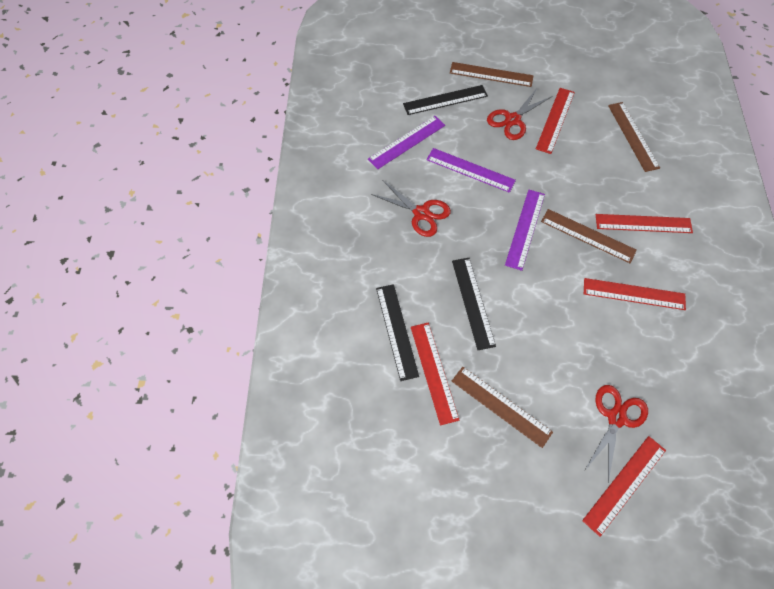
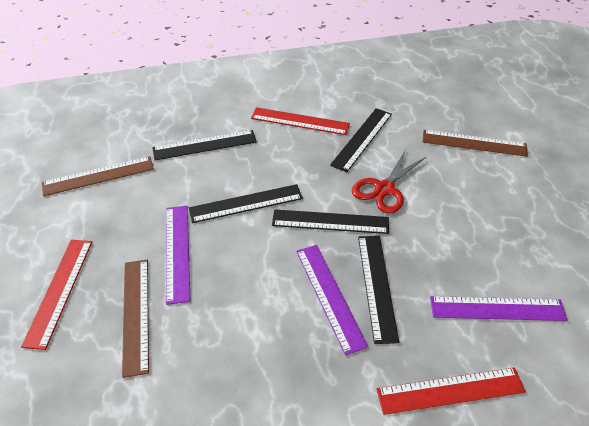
black ruler: 3 -> 5
brown ruler: 4 -> 3
red ruler: 5 -> 3
red scissors: 3 -> 1

